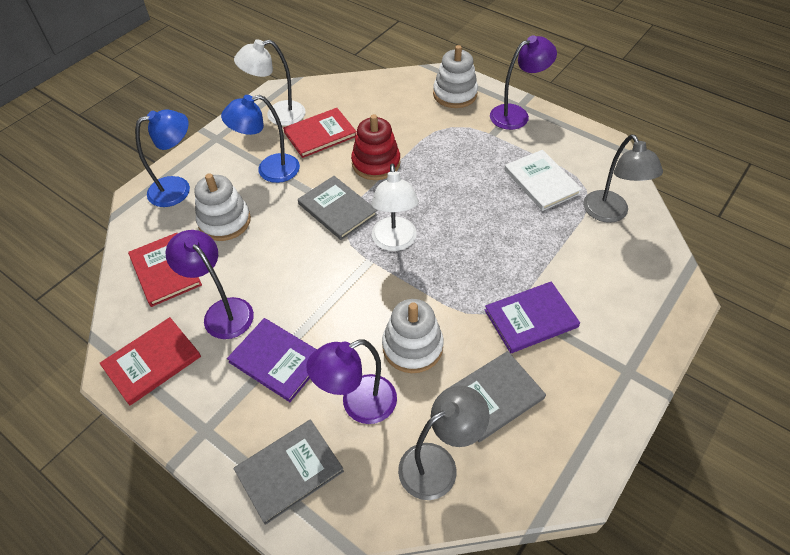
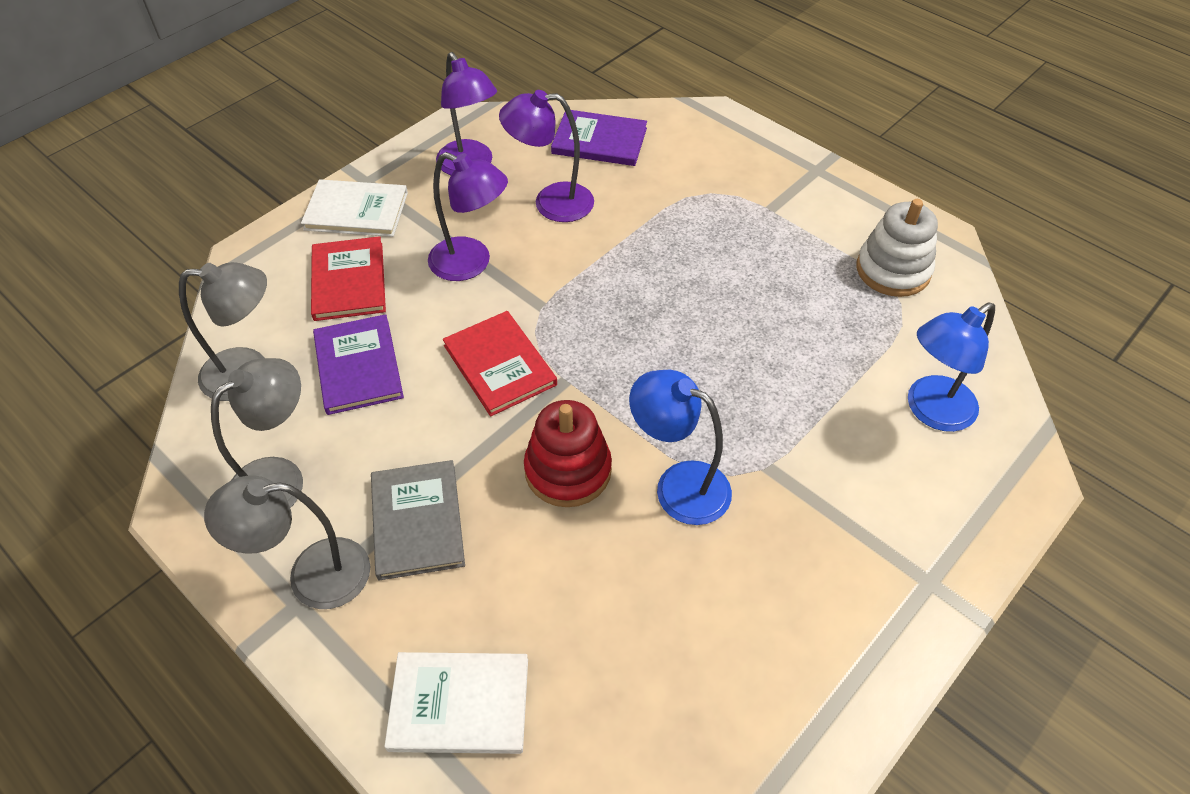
grey book: 3 -> 1
grey lamp: 2 -> 3
red book: 3 -> 2
white book: 1 -> 2
white lamp: 2 -> 0
white stacking toy: 3 -> 1

